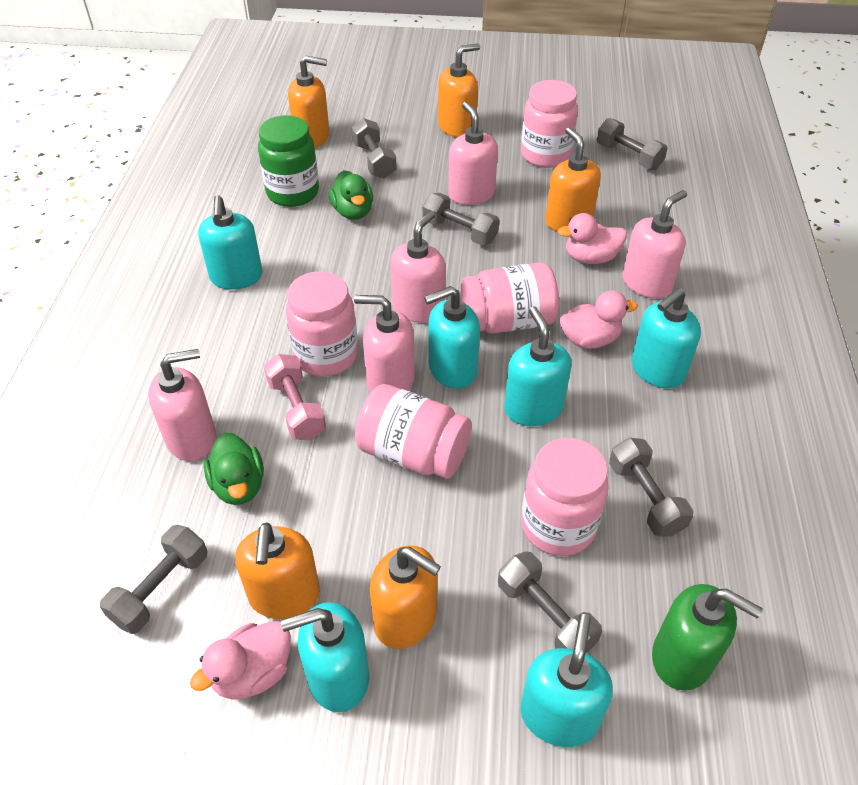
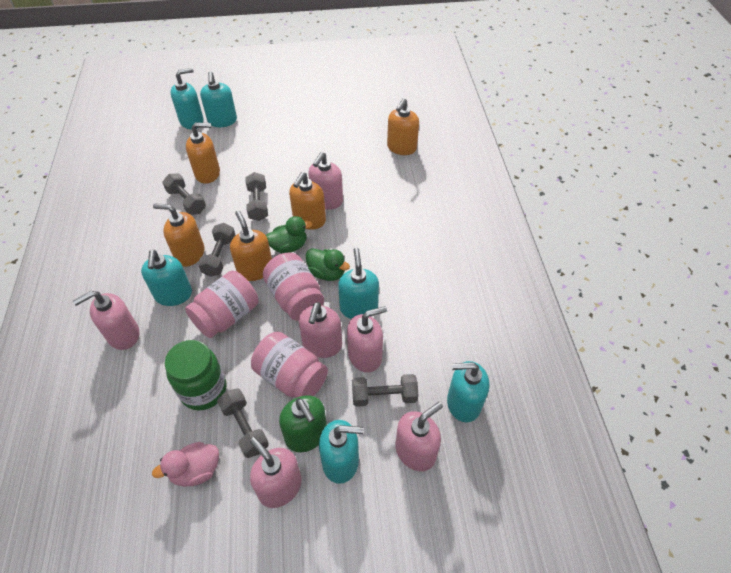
grey dumbbell: 6 -> 5
pink duck: 3 -> 1
pink dumbbell: 1 -> 0
pink jar: 5 -> 3
pink soap dispenser: 5 -> 6

